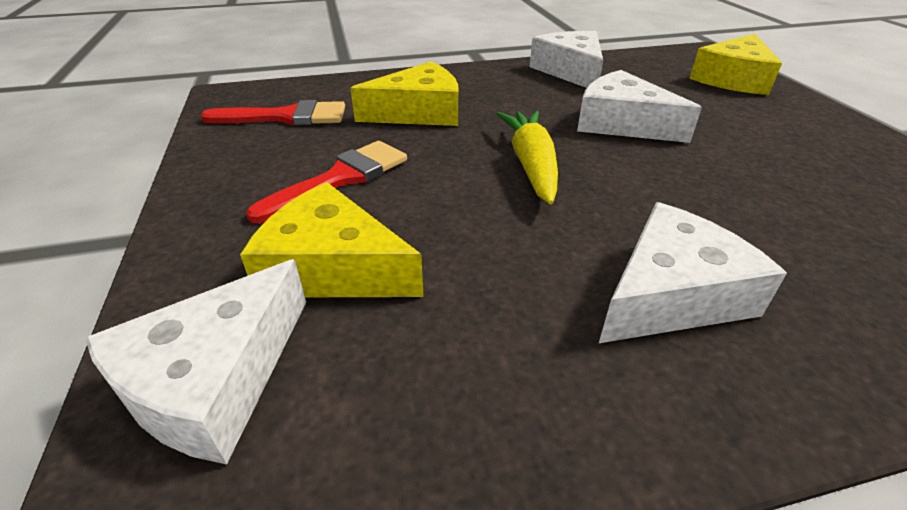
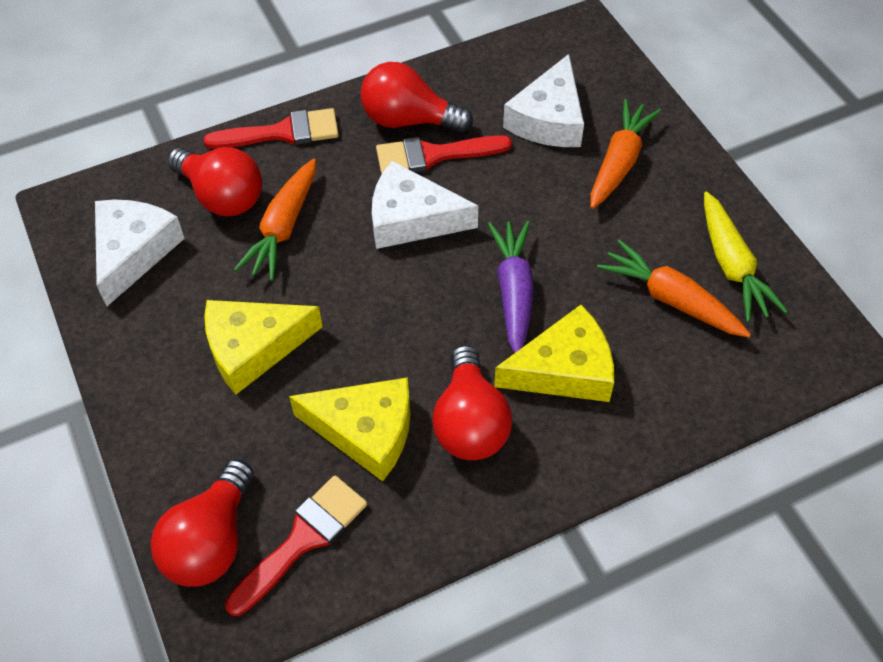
orange carrot: 0 -> 3
purple carrot: 0 -> 1
red brush: 2 -> 3
red light bulb: 0 -> 4
white cheese: 4 -> 3

